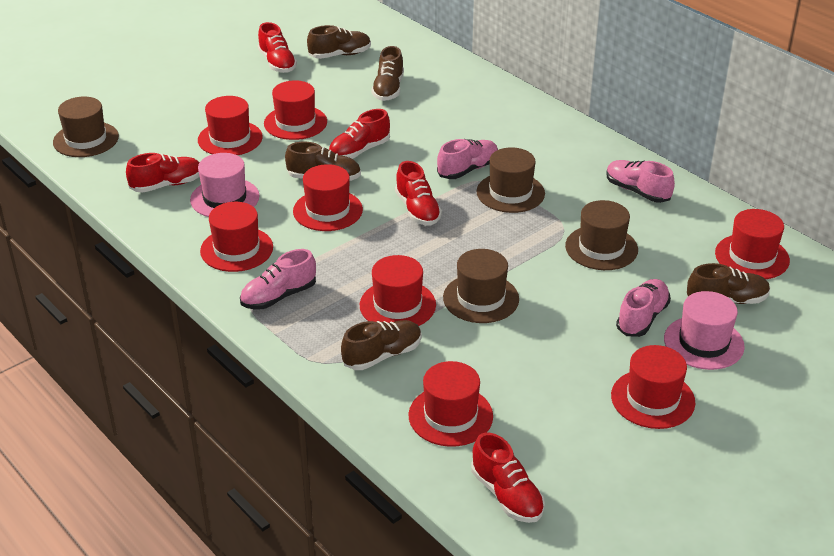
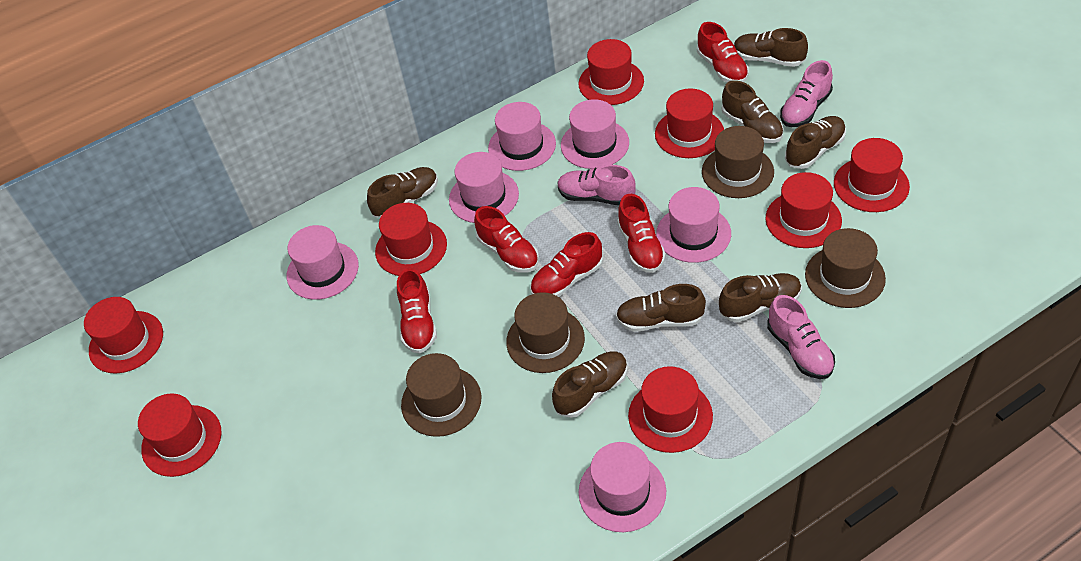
brown shoe: 5 -> 7
pink hat: 2 -> 6
pink shoe: 4 -> 3

